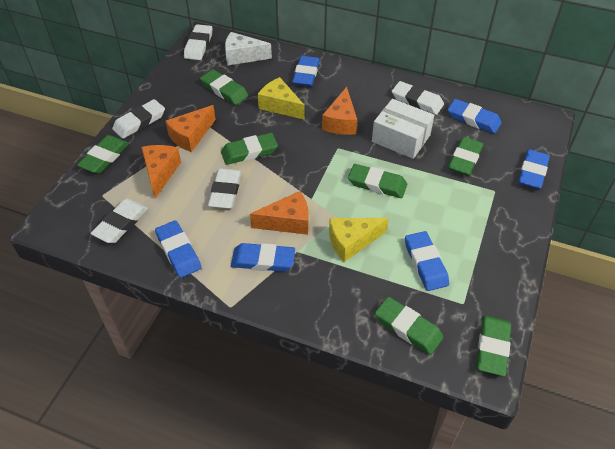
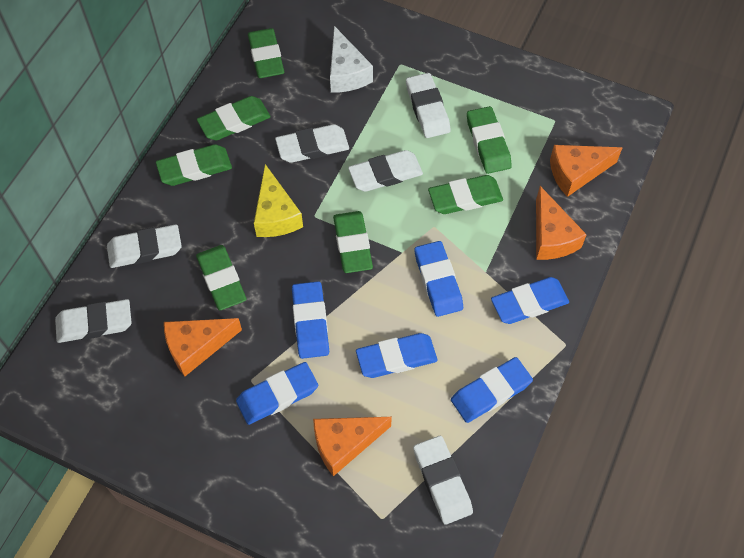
white box: 1 -> 0
white eraser: 5 -> 6
yellow cheese: 2 -> 1

